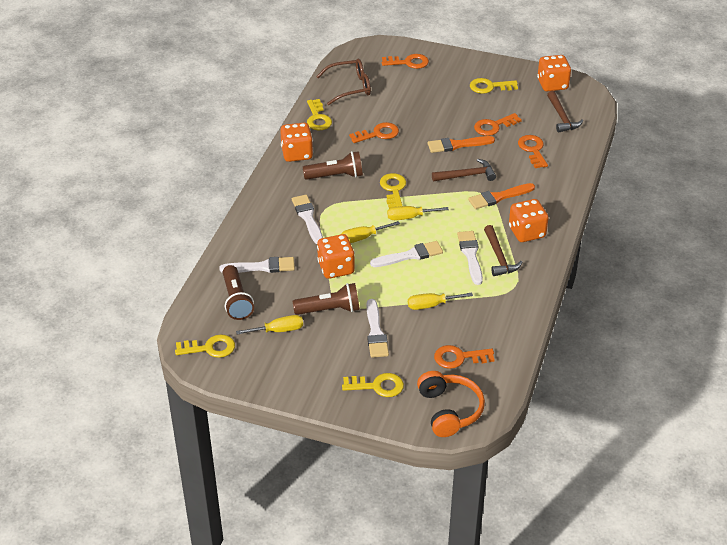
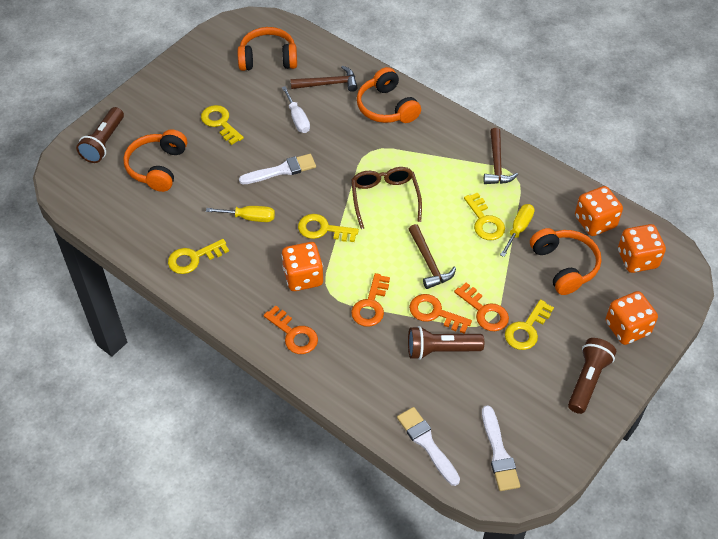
orange brush: 2 -> 0
orange headphones: 1 -> 4
orange key: 5 -> 4
white brush: 5 -> 3
white screwdriver: 0 -> 1
yellow screwdriver: 4 -> 2

